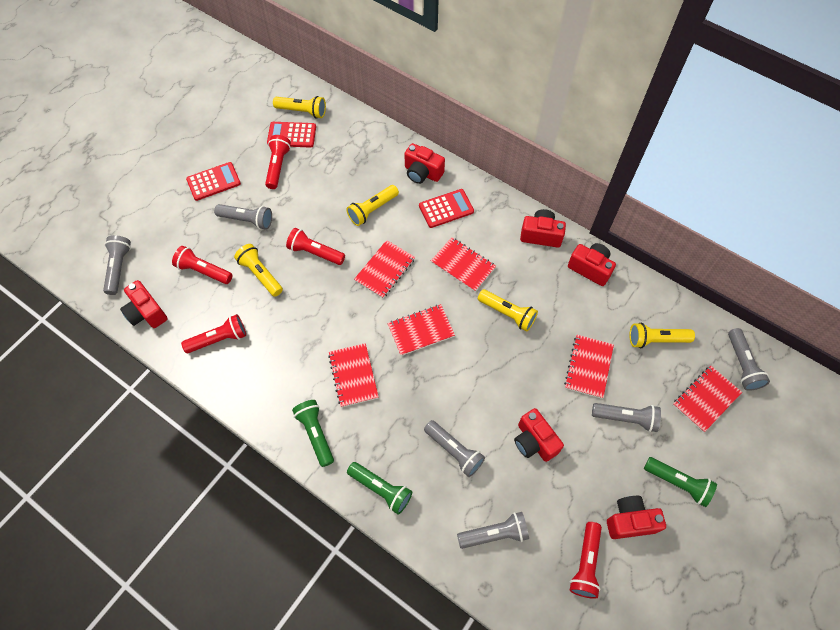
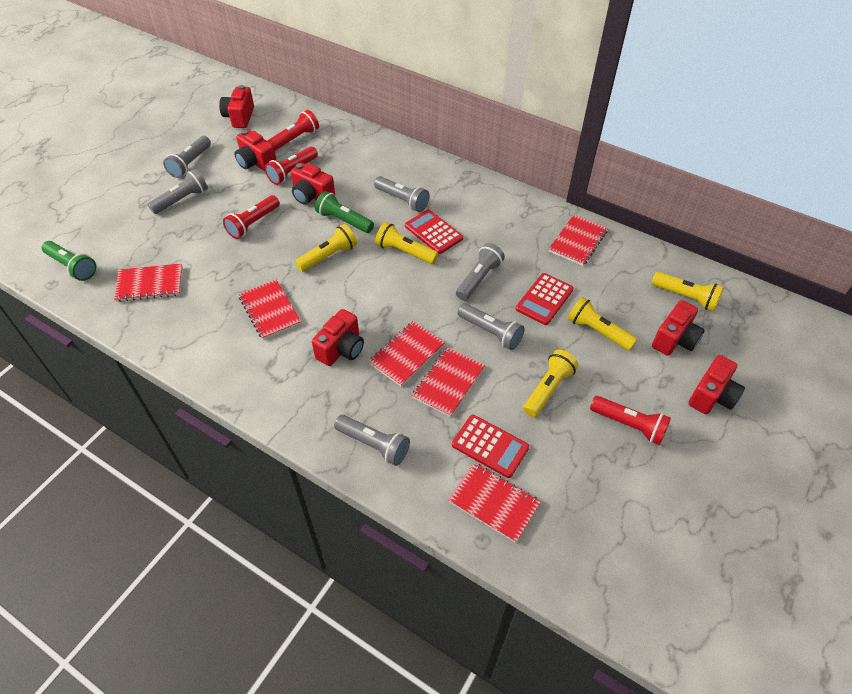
green flashlight: 3 -> 2
red flashlight: 5 -> 4

